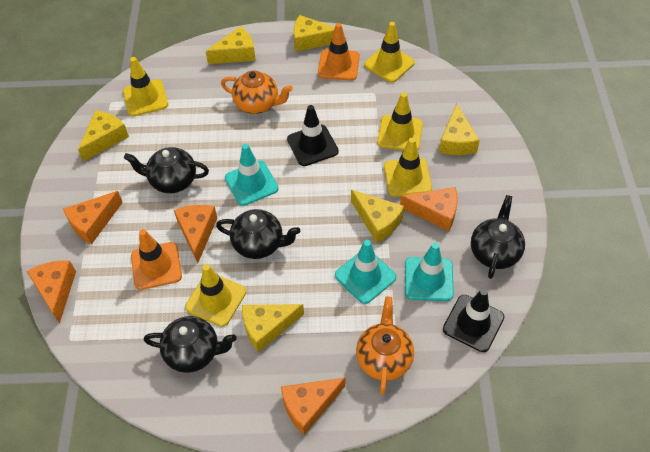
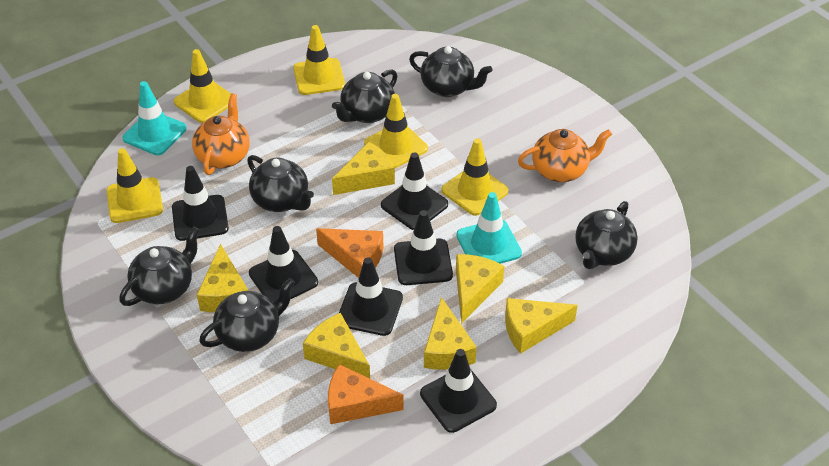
black teapot: 4 -> 6
black traffic cone: 2 -> 6
orange cheese: 5 -> 2
orange traffic cone: 2 -> 0
turquoise traffic cone: 3 -> 2

